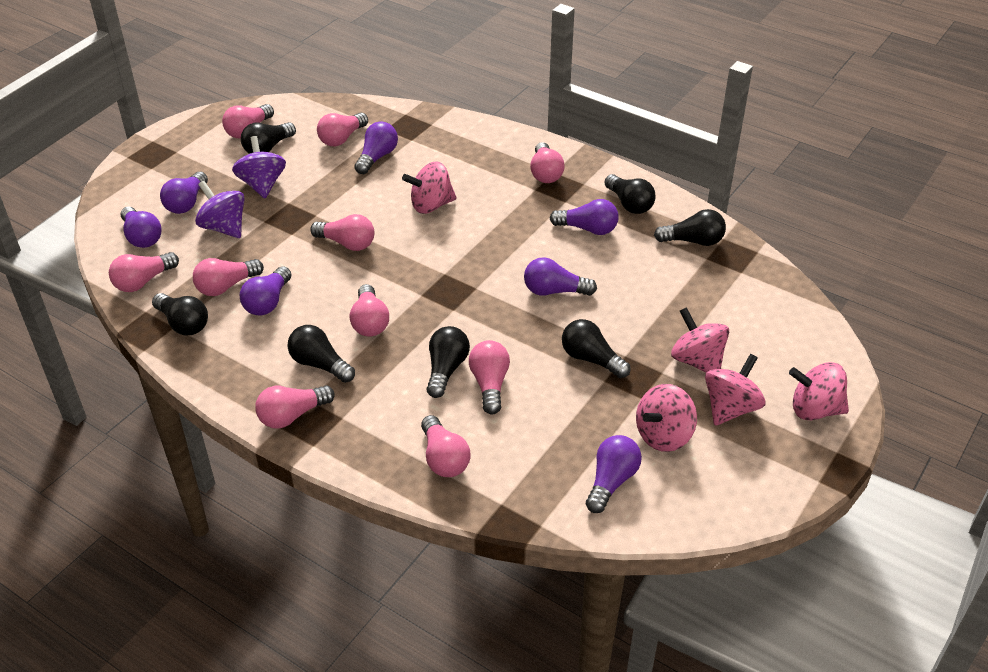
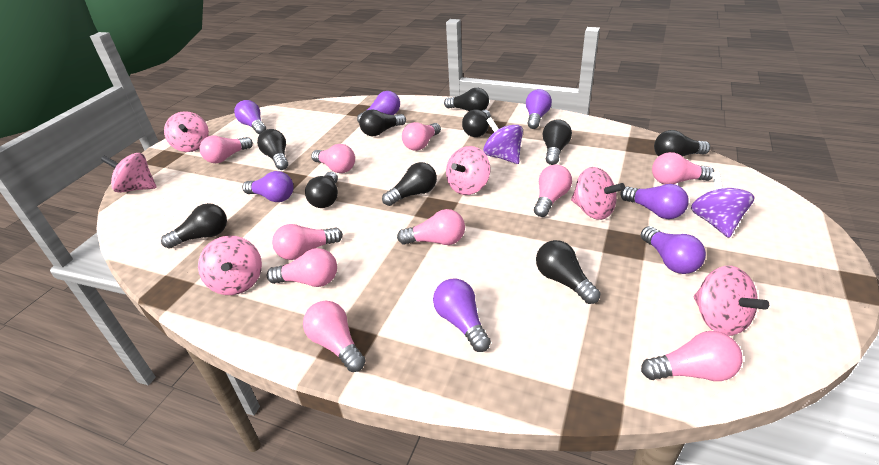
black light bulb: 7 -> 10
pink spinning top: 5 -> 6

